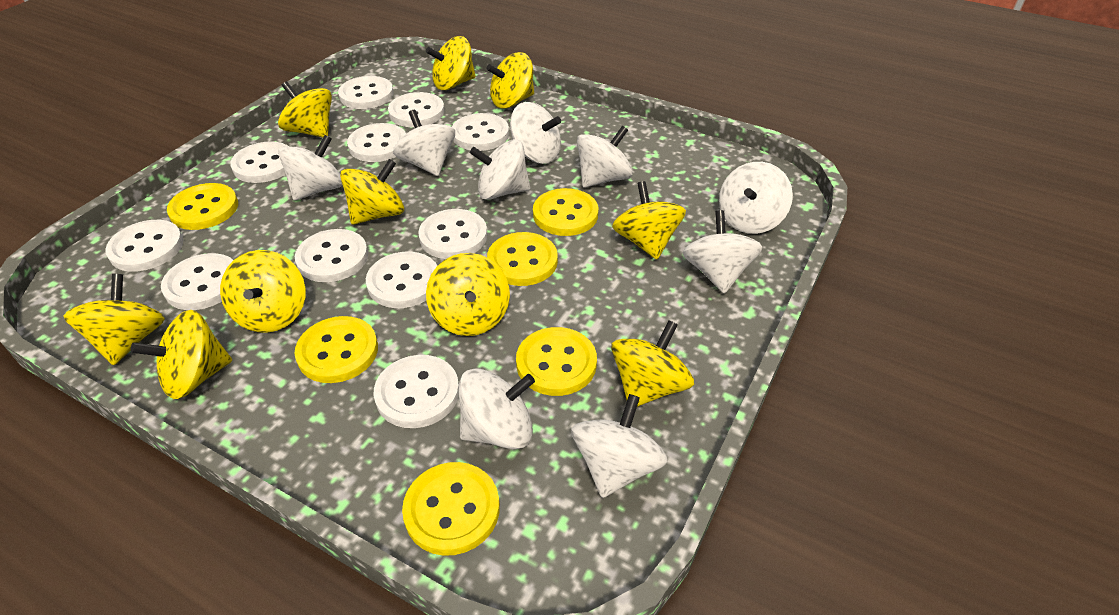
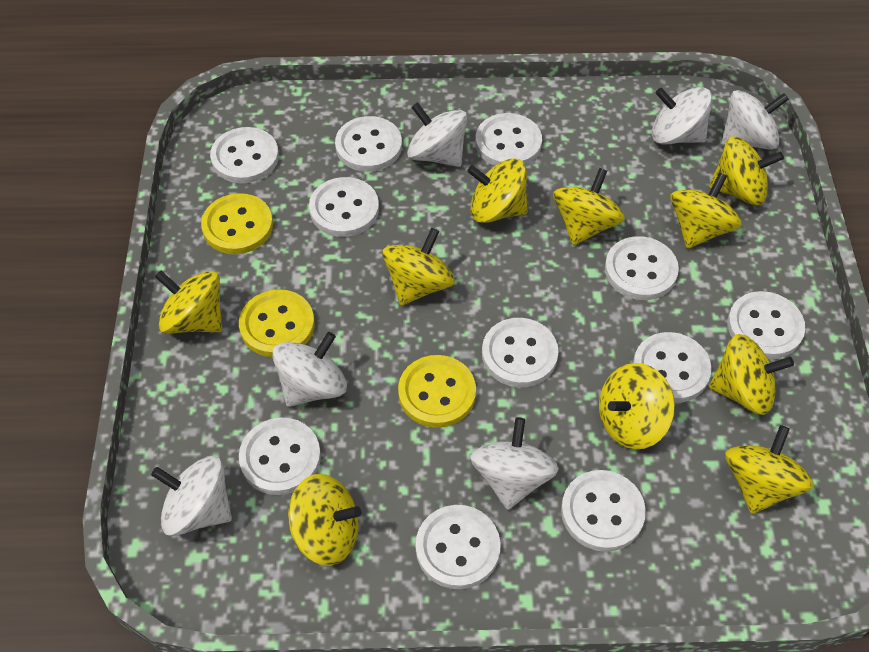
white spinning top: 9 -> 6
yellow button: 6 -> 3

